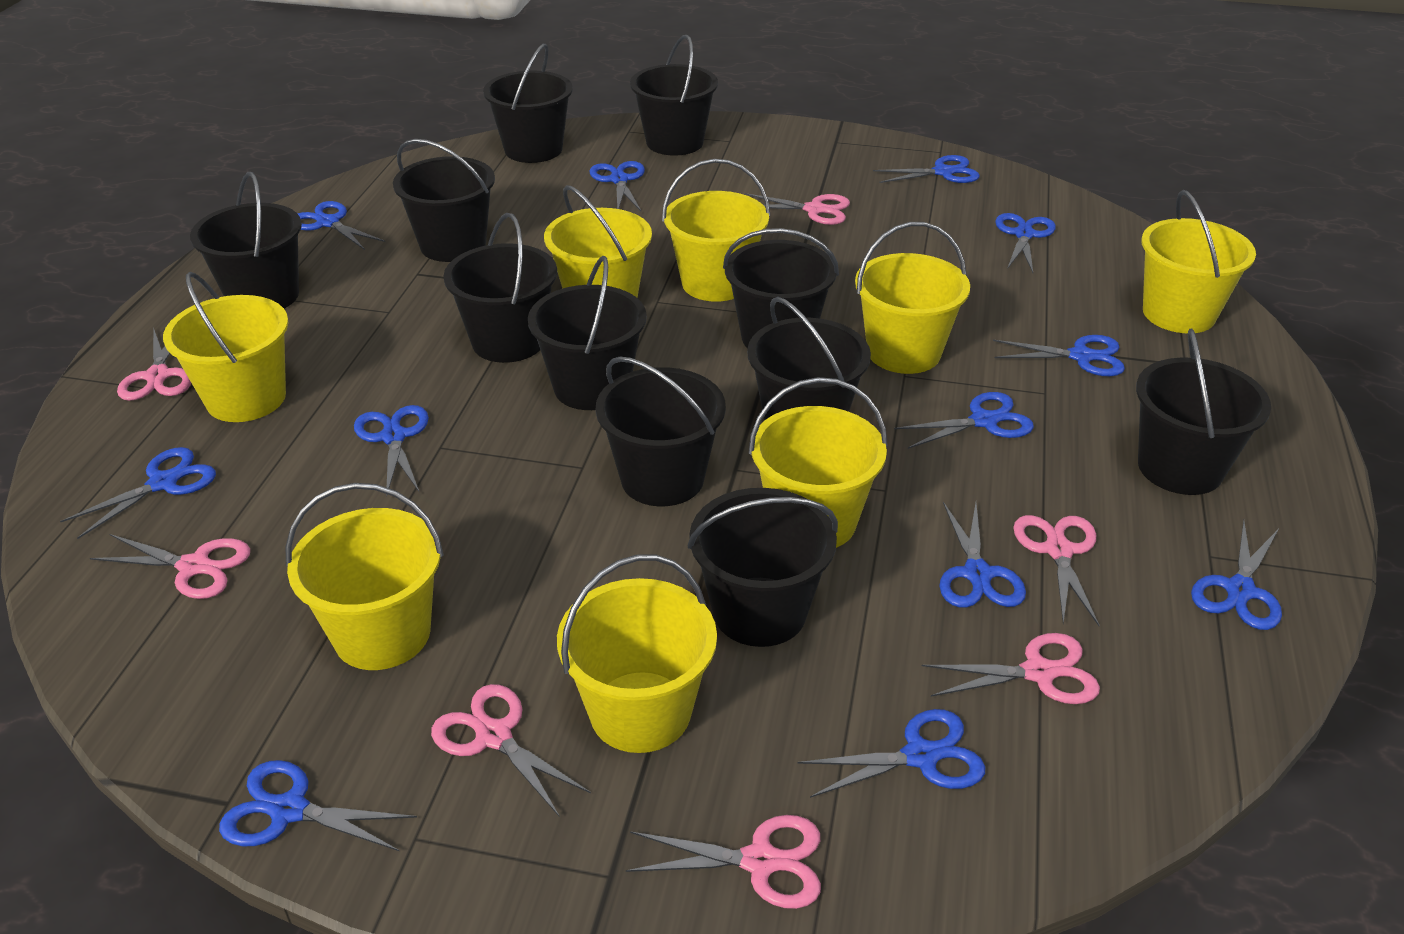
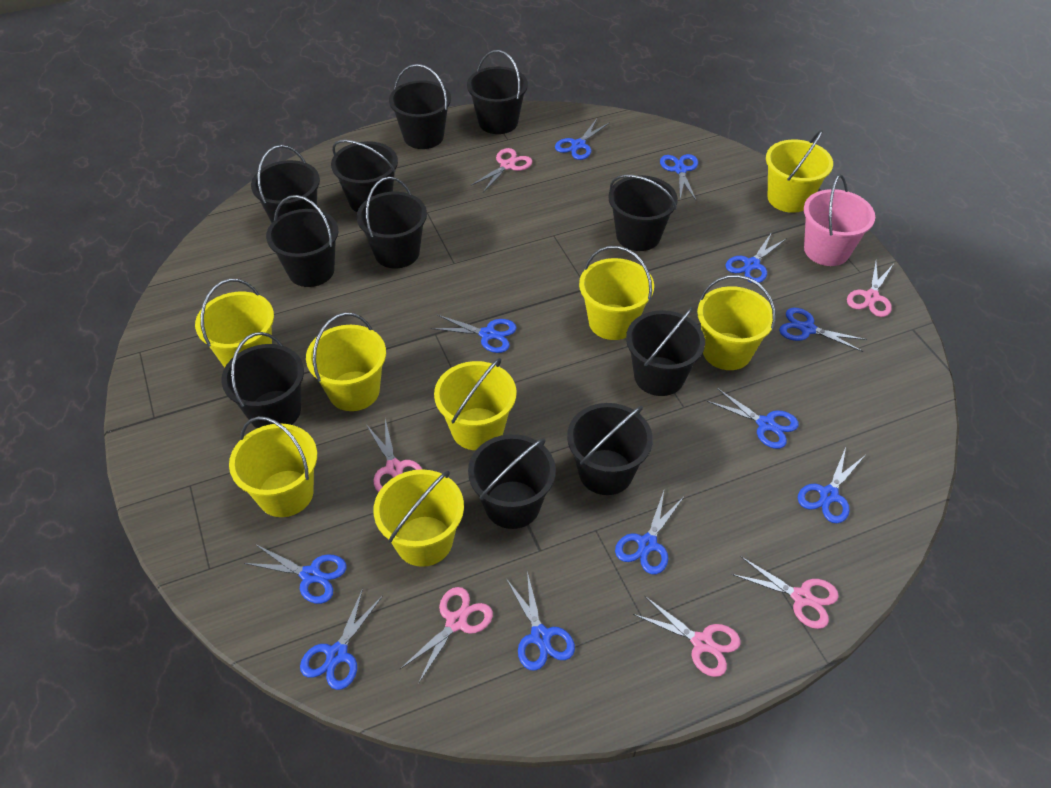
blue scissors: 12 -> 11
pink bucket: 0 -> 1
pink scissors: 7 -> 6

